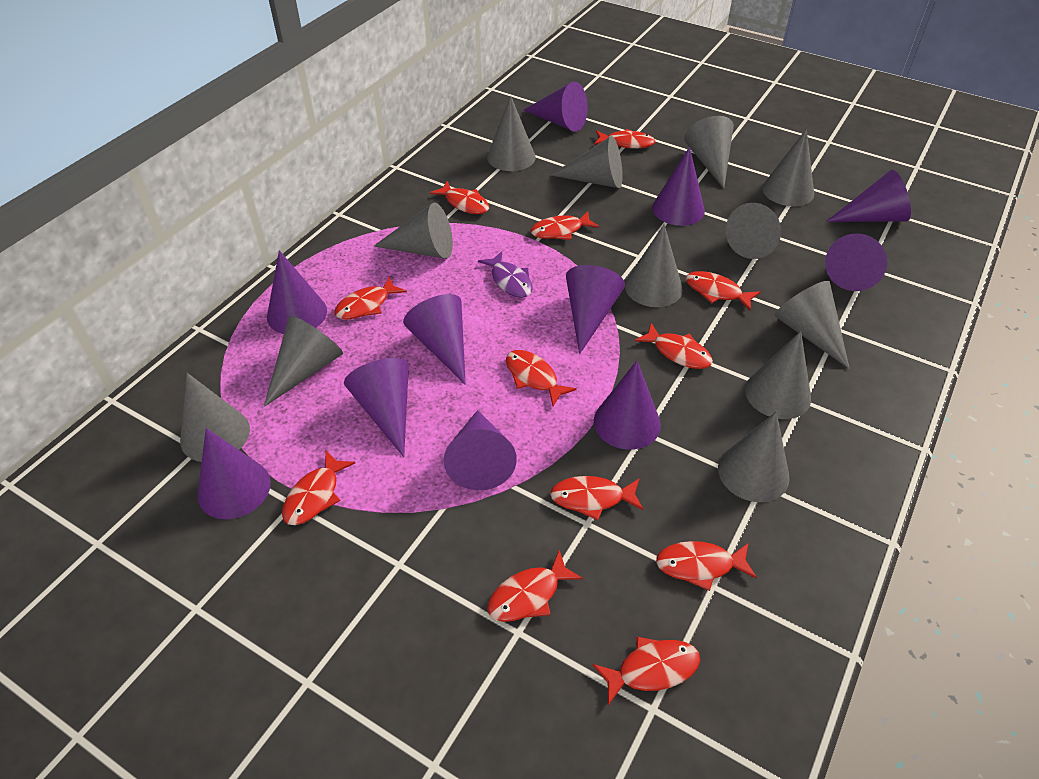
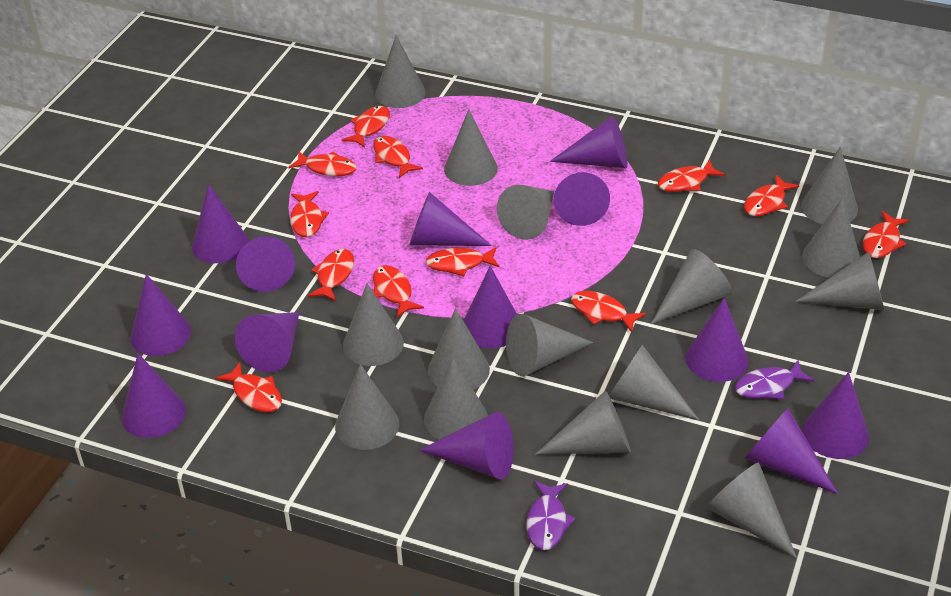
grey cone: 12 -> 15
purple cone: 11 -> 13
purple fish: 1 -> 2

